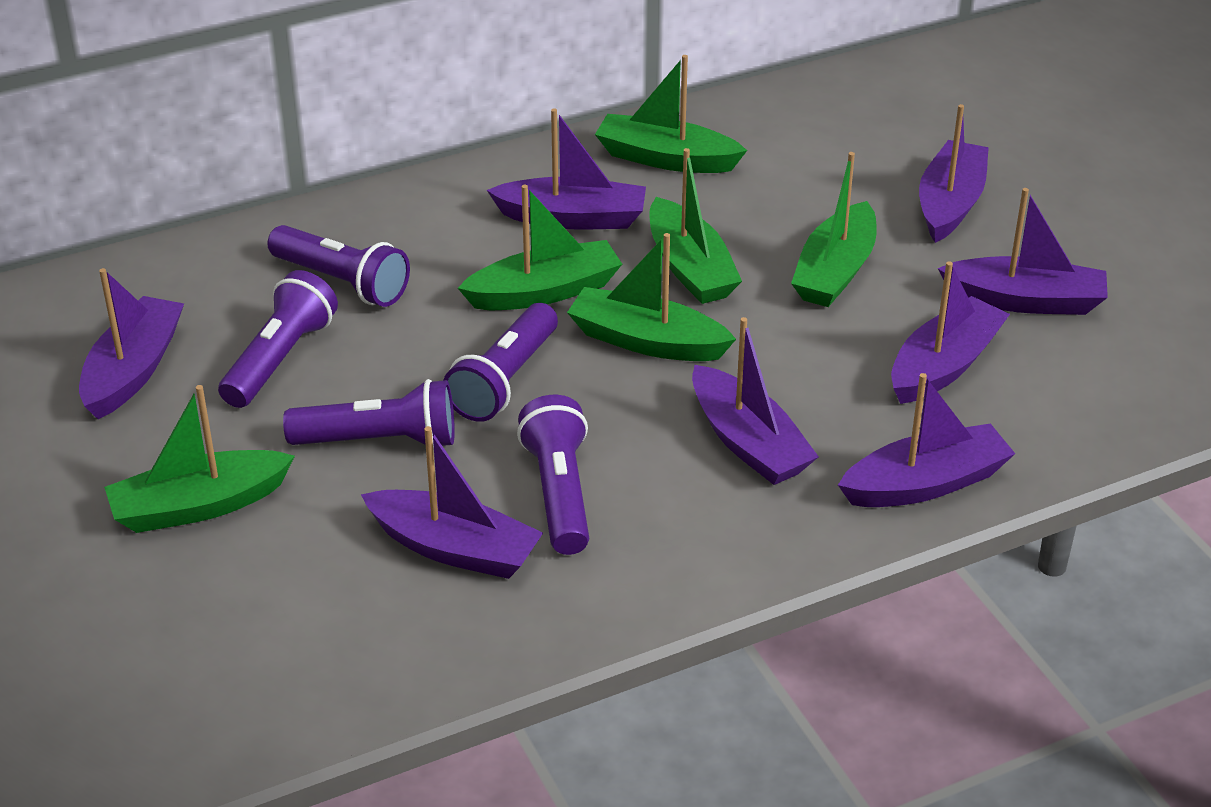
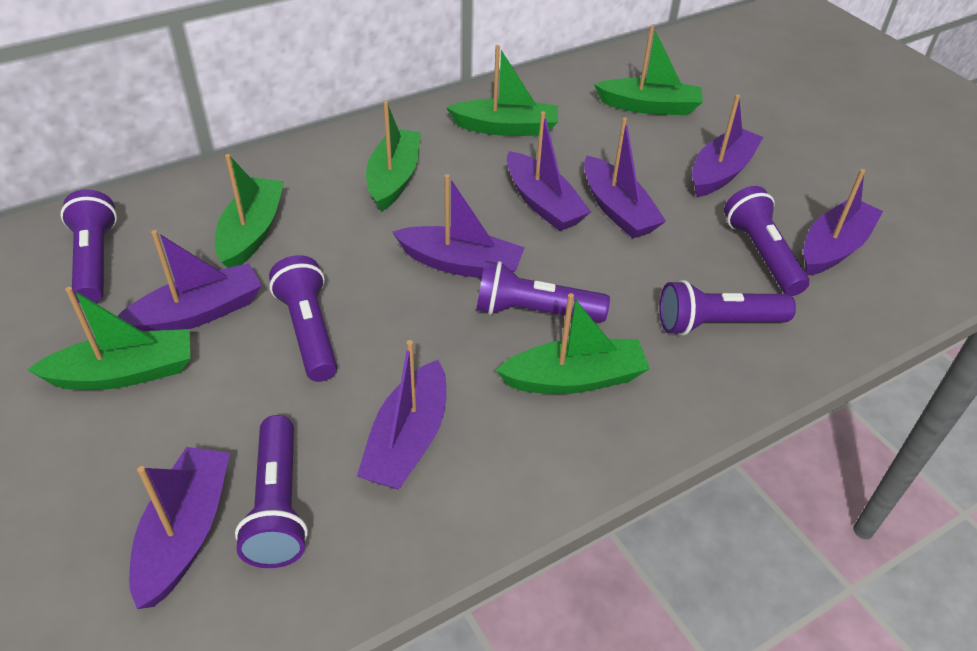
purple flashlight: 5 -> 6

